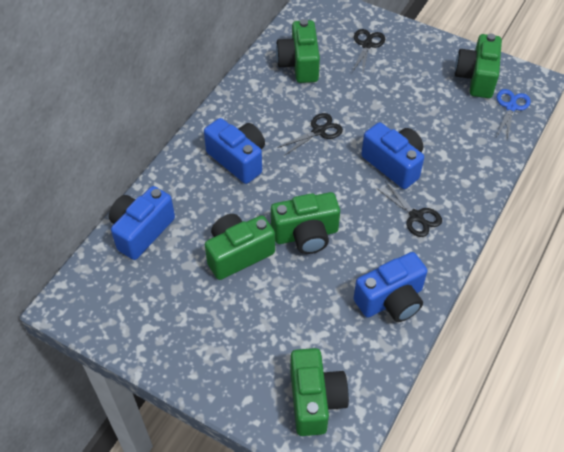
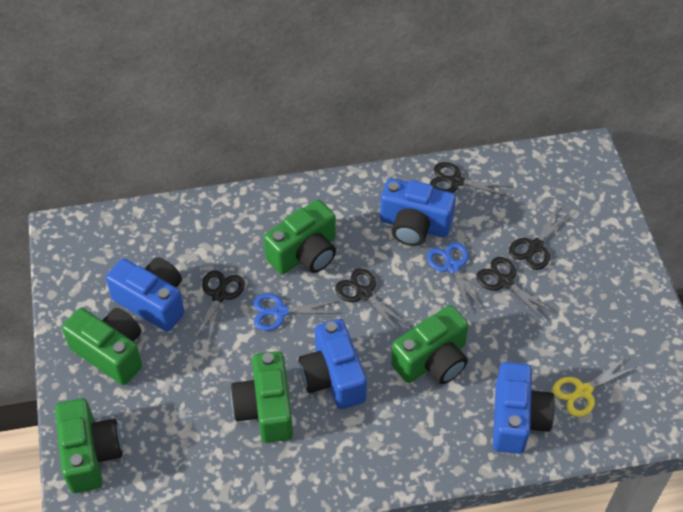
black scissors: 3 -> 5
blue scissors: 1 -> 2
yellow scissors: 0 -> 1

